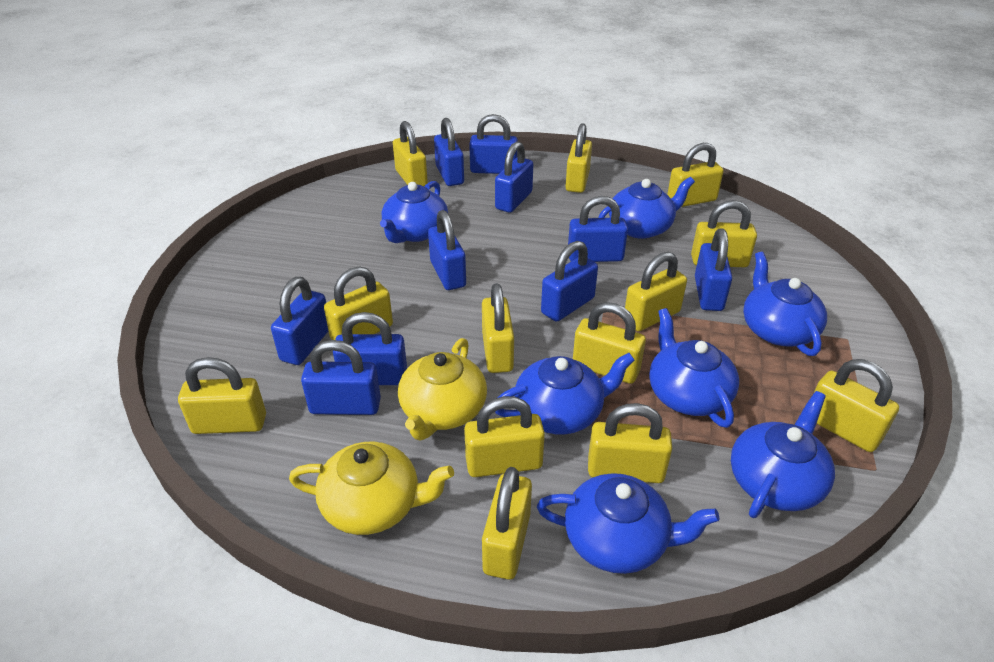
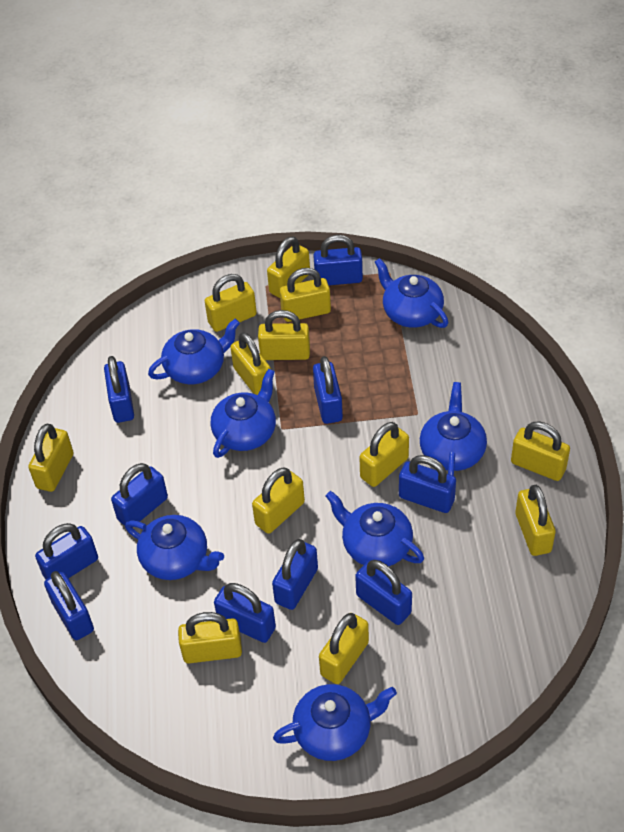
yellow padlock: 13 -> 12
yellow teapot: 2 -> 0

